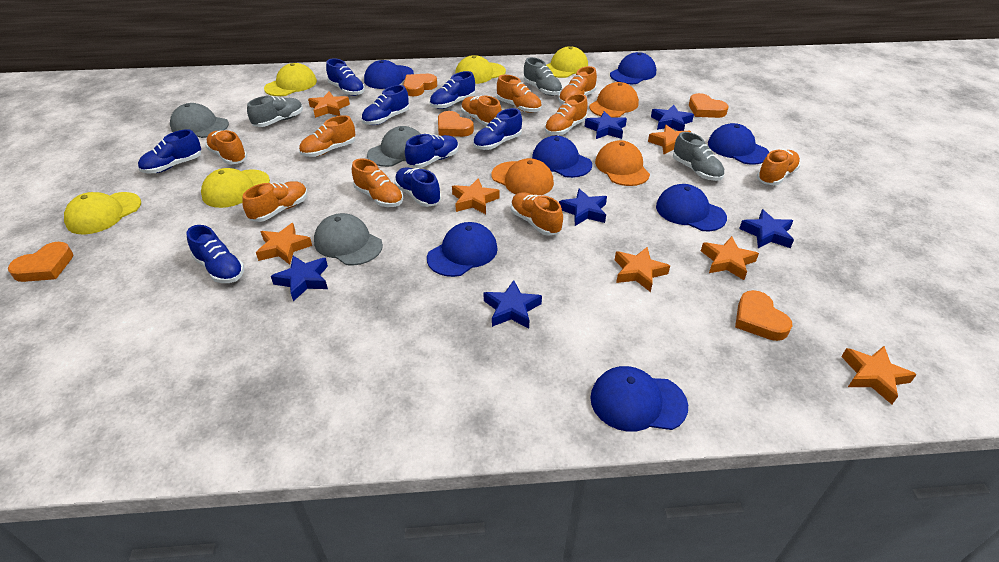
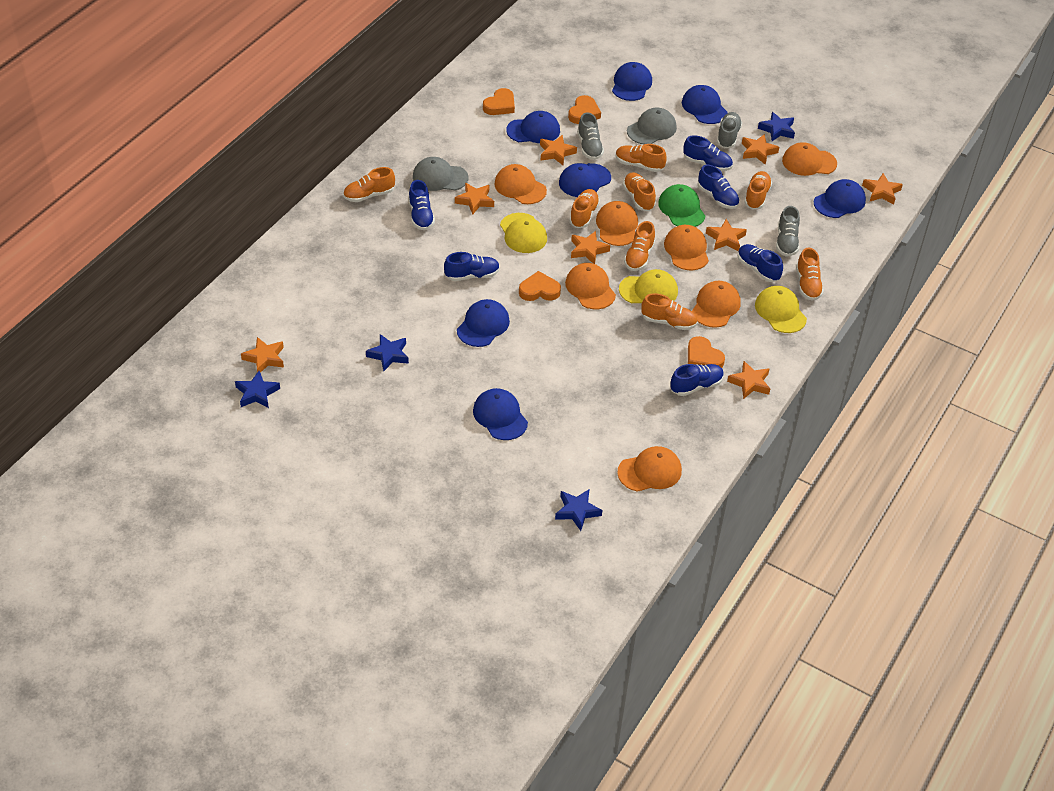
blue shoe: 8 -> 6
blue star: 6 -> 4
green cap: 0 -> 1
grey cap: 3 -> 2
orange cap: 3 -> 7
orange heart: 5 -> 4
orange shoe: 10 -> 8
orange star: 7 -> 8
yellow cap: 5 -> 3

